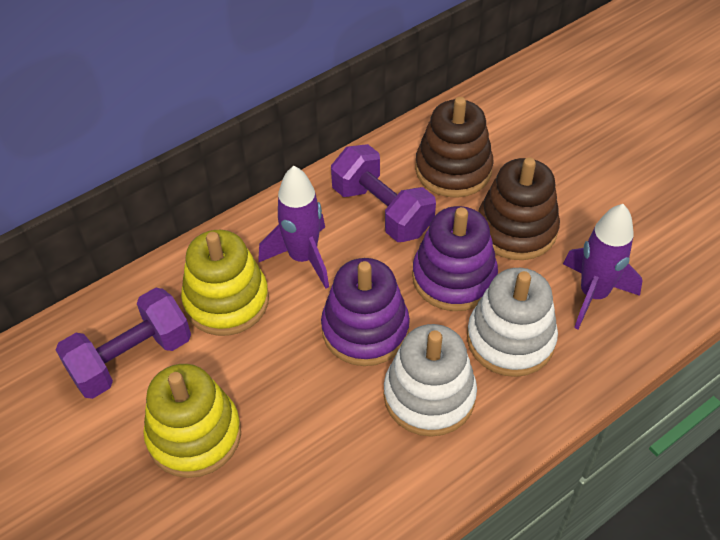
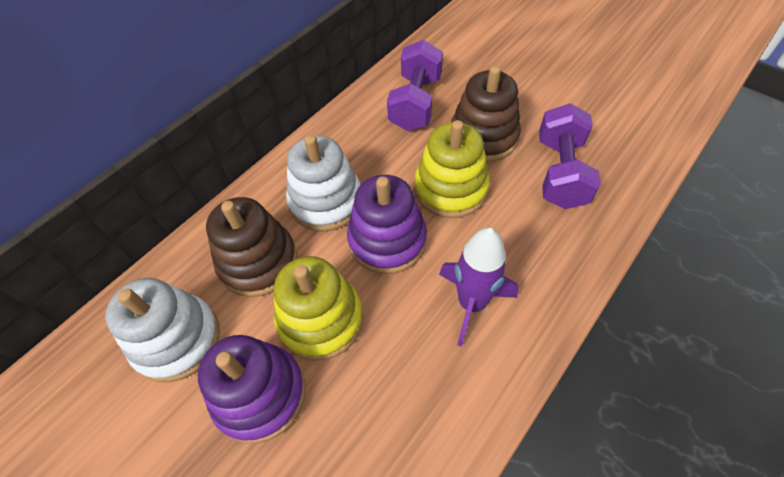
purple rocket: 2 -> 1

